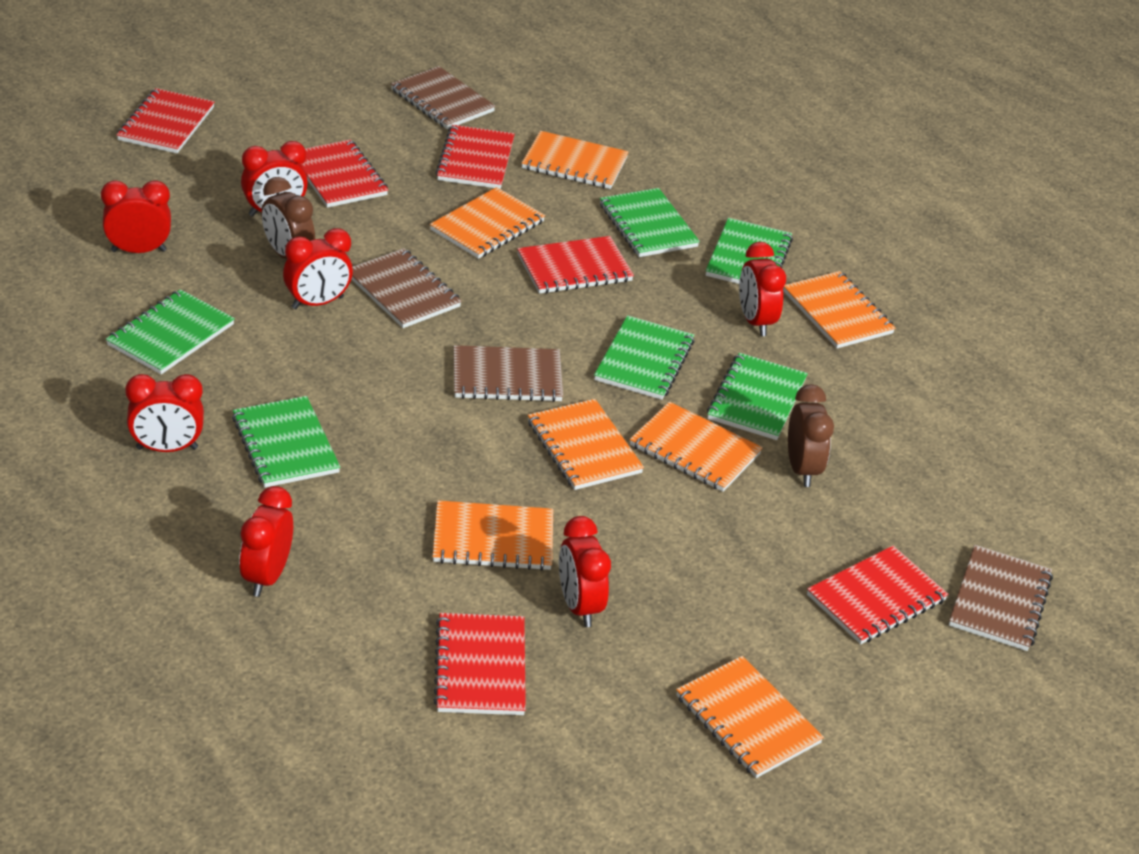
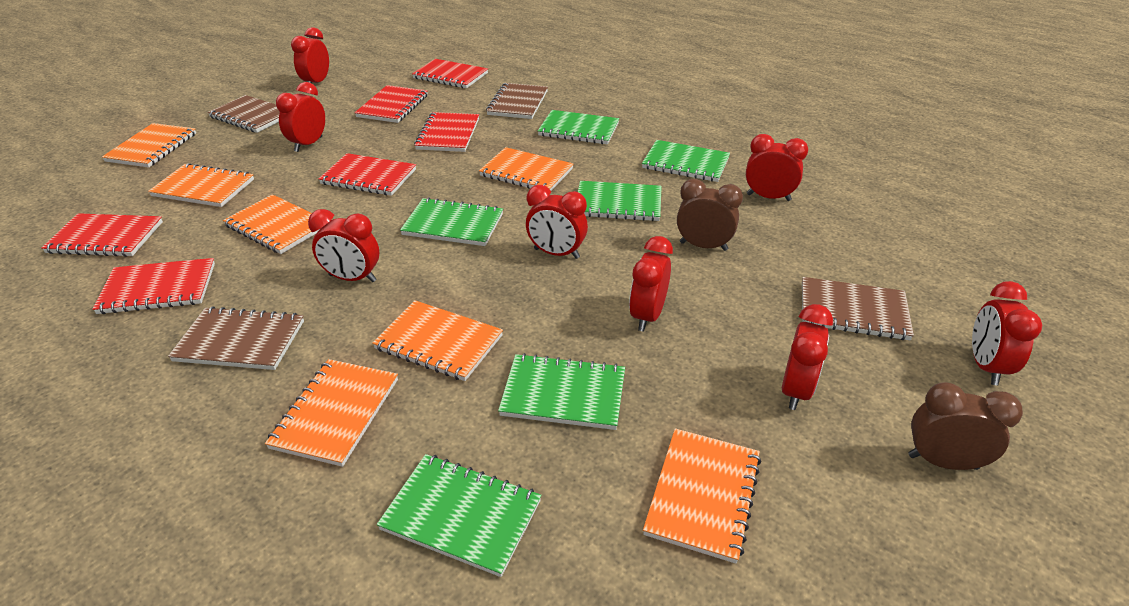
red clock: 7 -> 8

